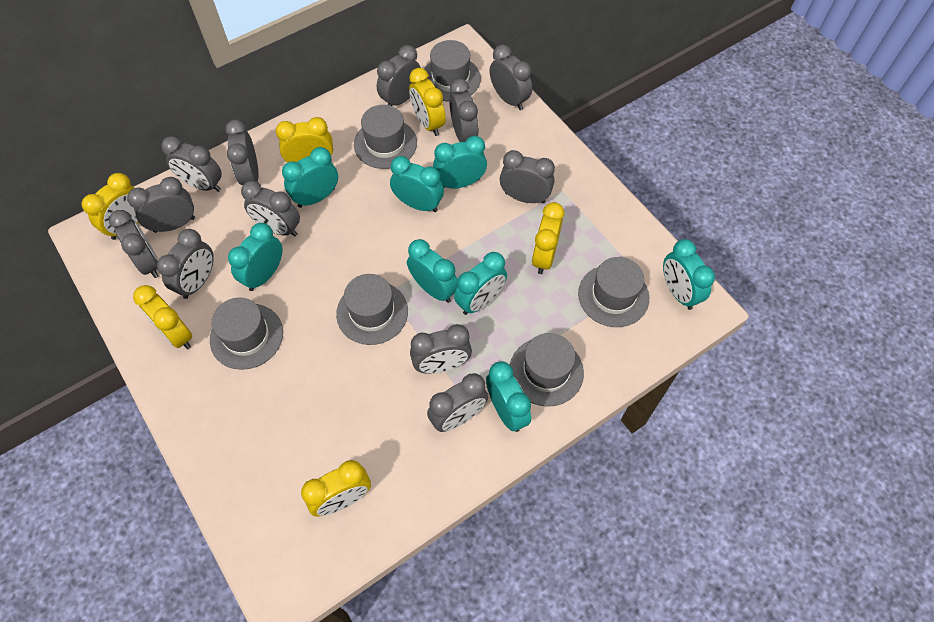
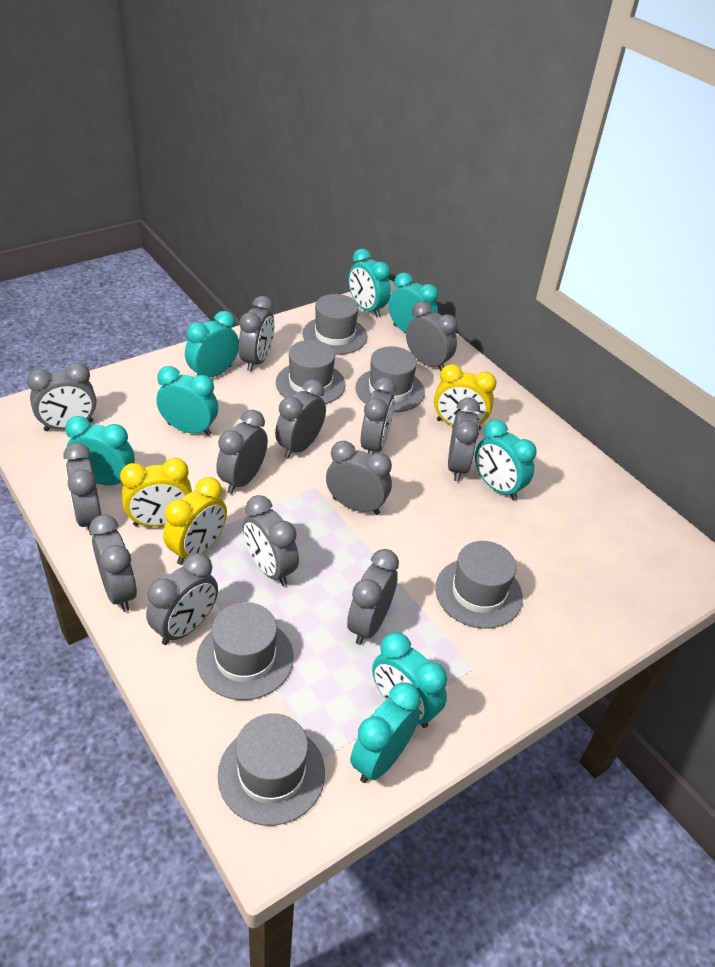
grey clock: 12 -> 13
yellow clock: 6 -> 3

